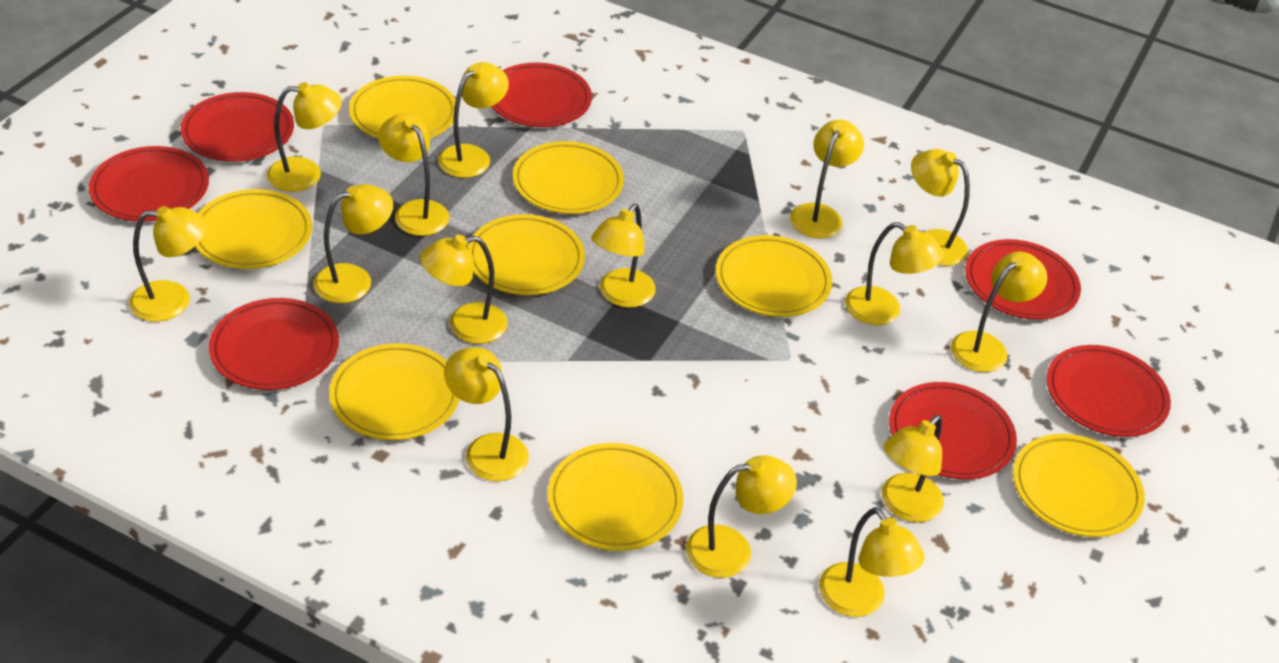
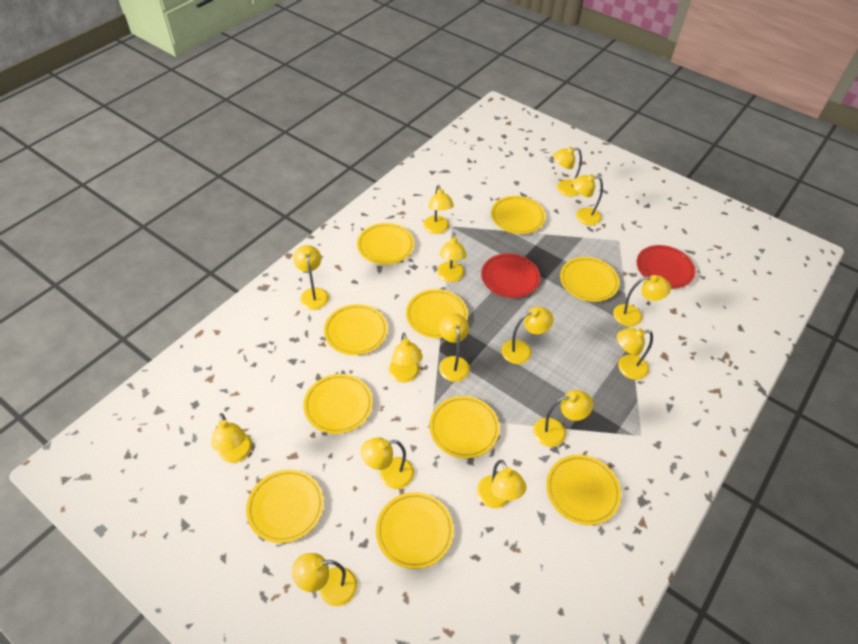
red plate: 7 -> 2
yellow plate: 8 -> 10

